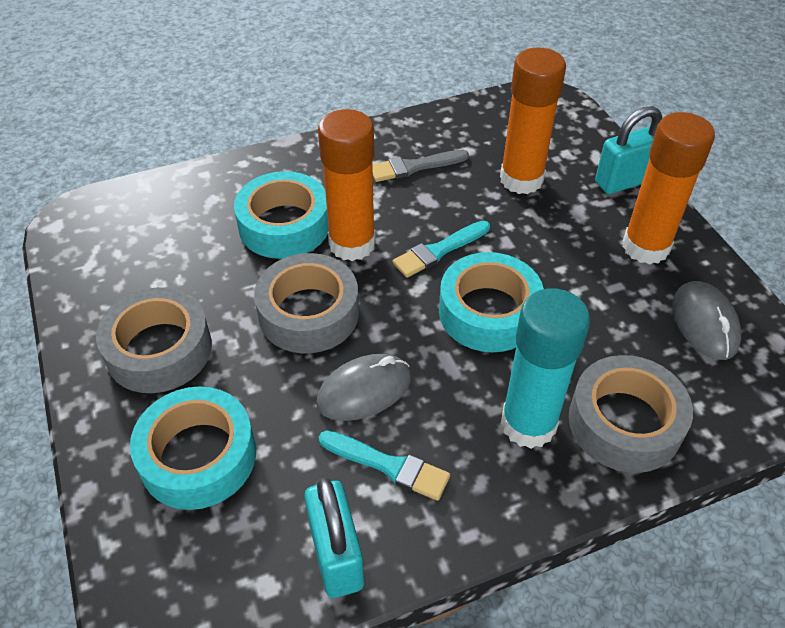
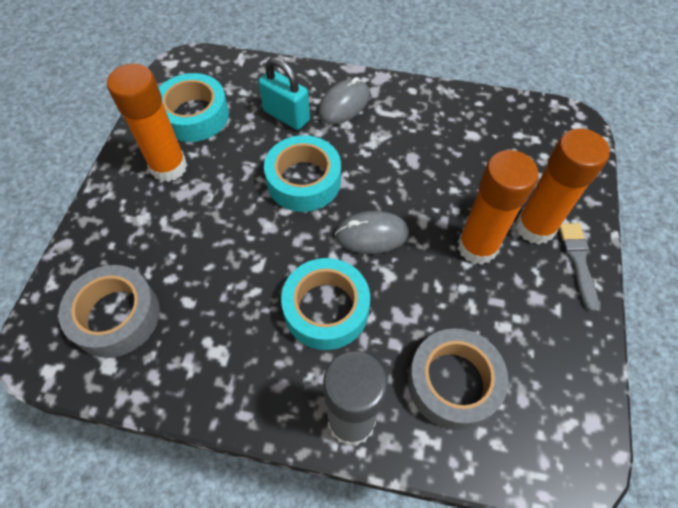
grey glue stick: 0 -> 1
grey tape: 3 -> 2
turquoise brush: 2 -> 0
turquoise glue stick: 1 -> 0
turquoise padlock: 2 -> 1

